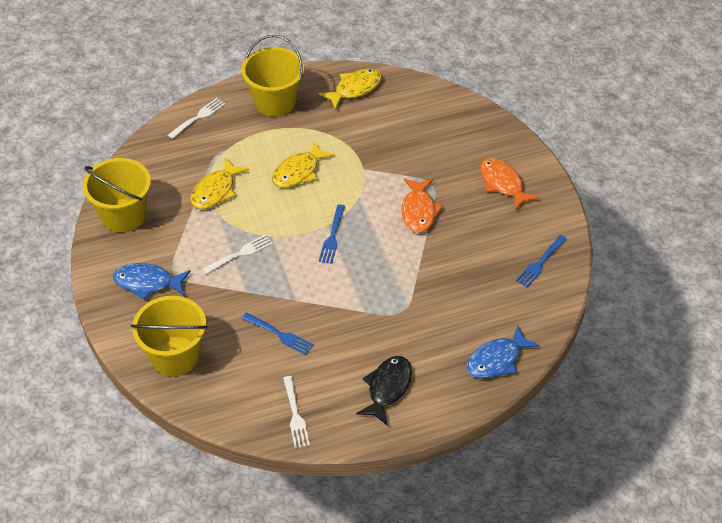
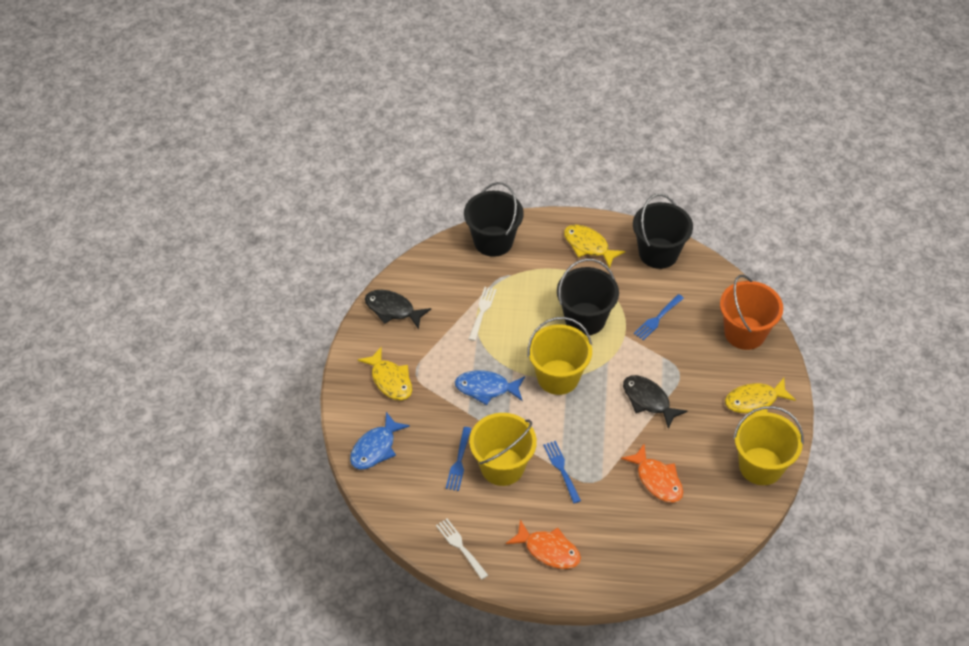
black bucket: 0 -> 3
black fish: 1 -> 2
orange bucket: 0 -> 1
white fork: 3 -> 2

